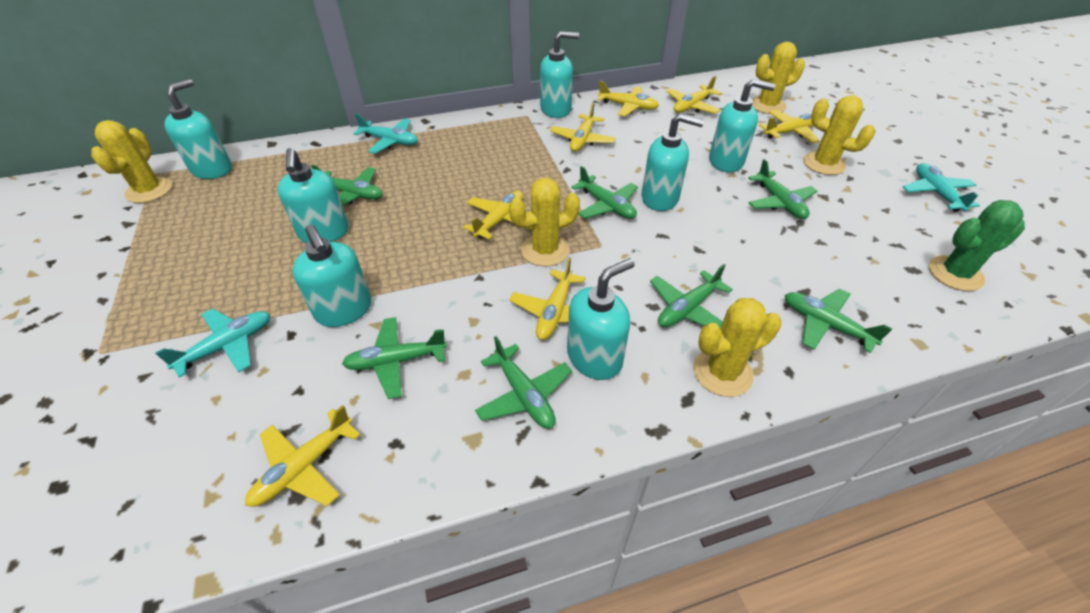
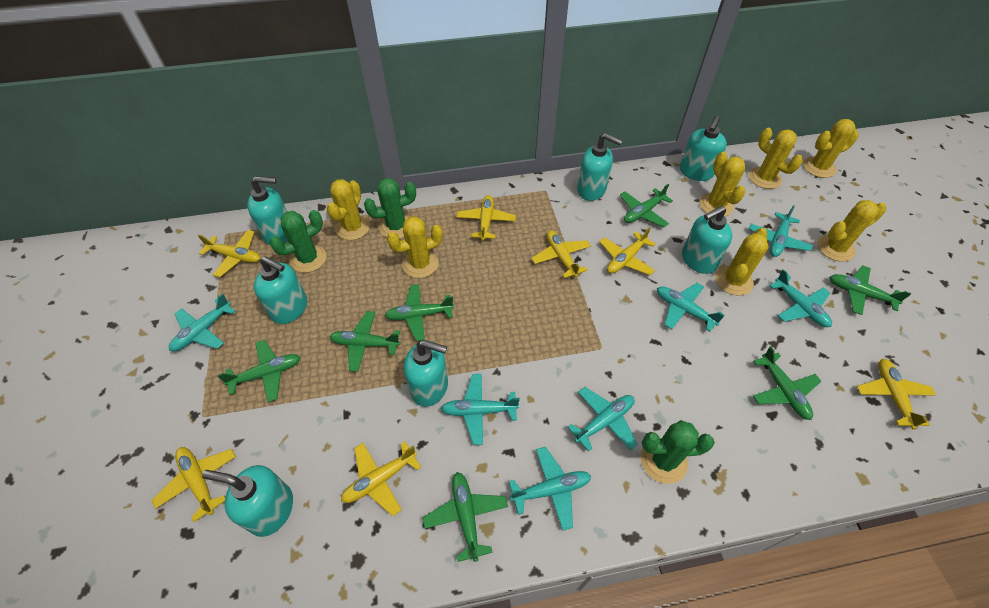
green cactus: 1 -> 3
turquoise plane: 3 -> 7
yellow cactus: 5 -> 7

